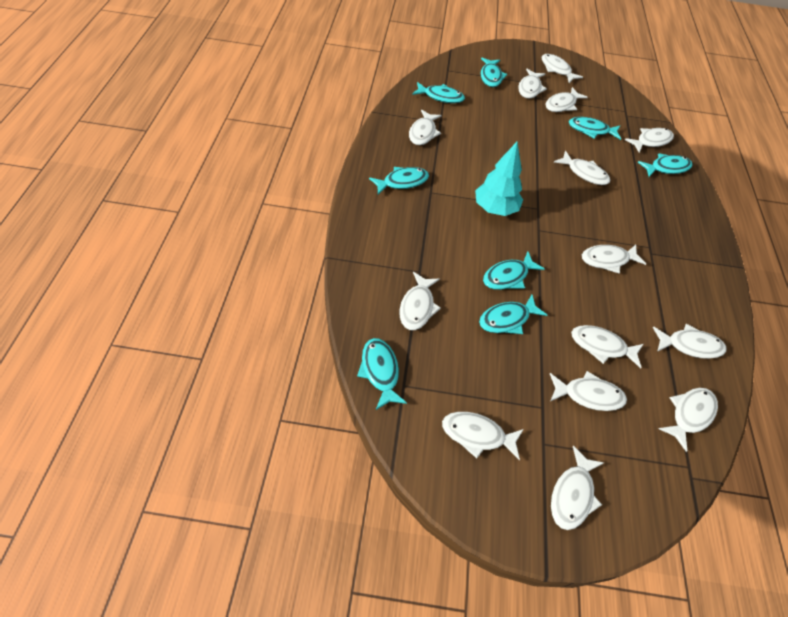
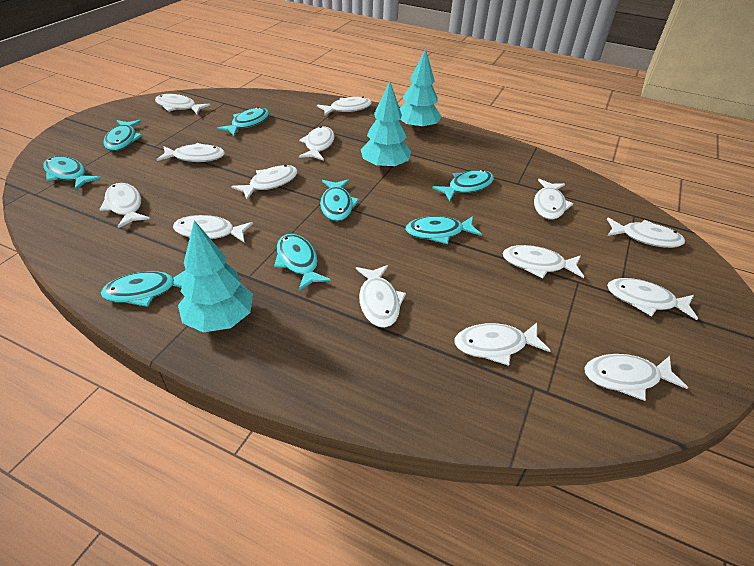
turquoise tree: 1 -> 3

